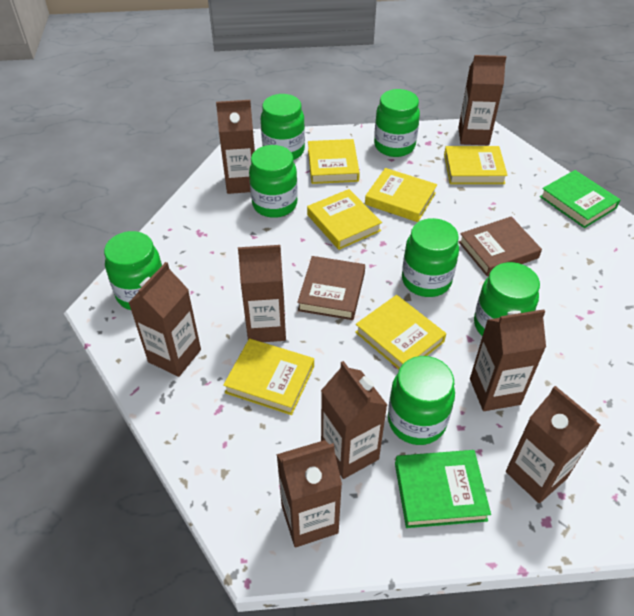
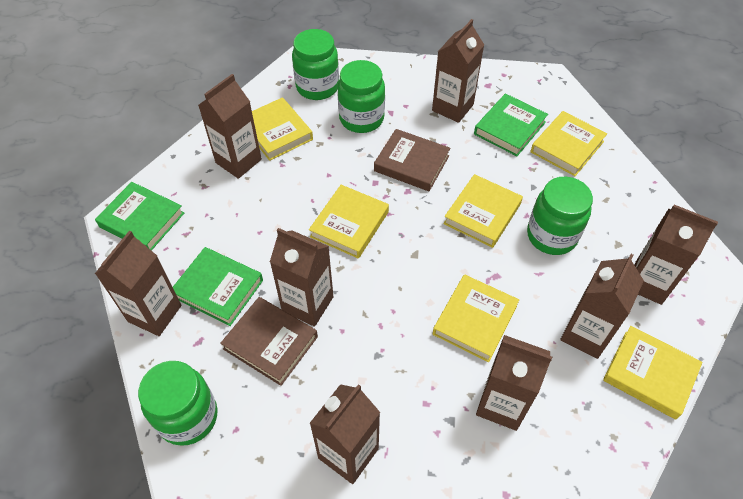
green book: 2 -> 3
green jar: 7 -> 4

